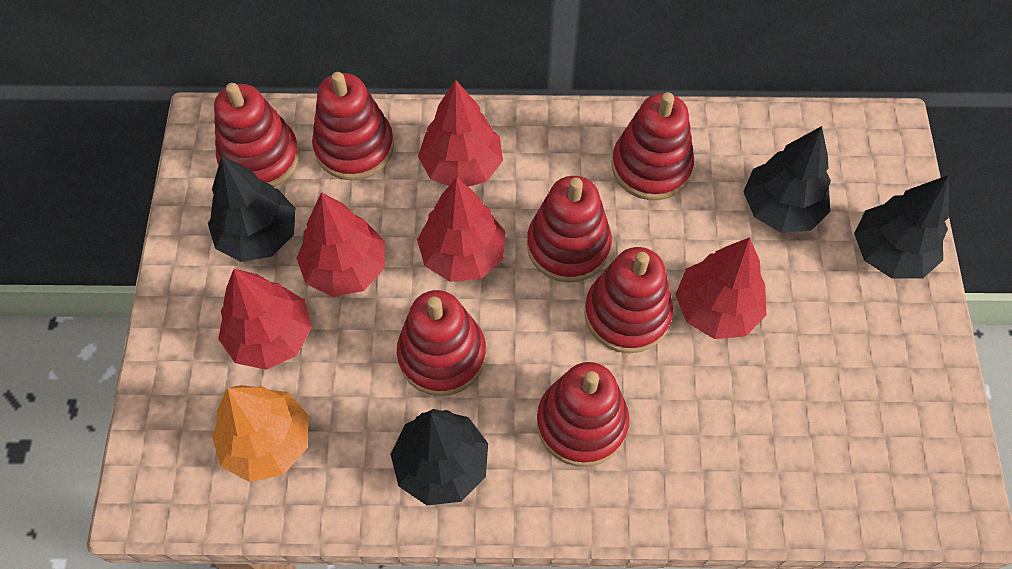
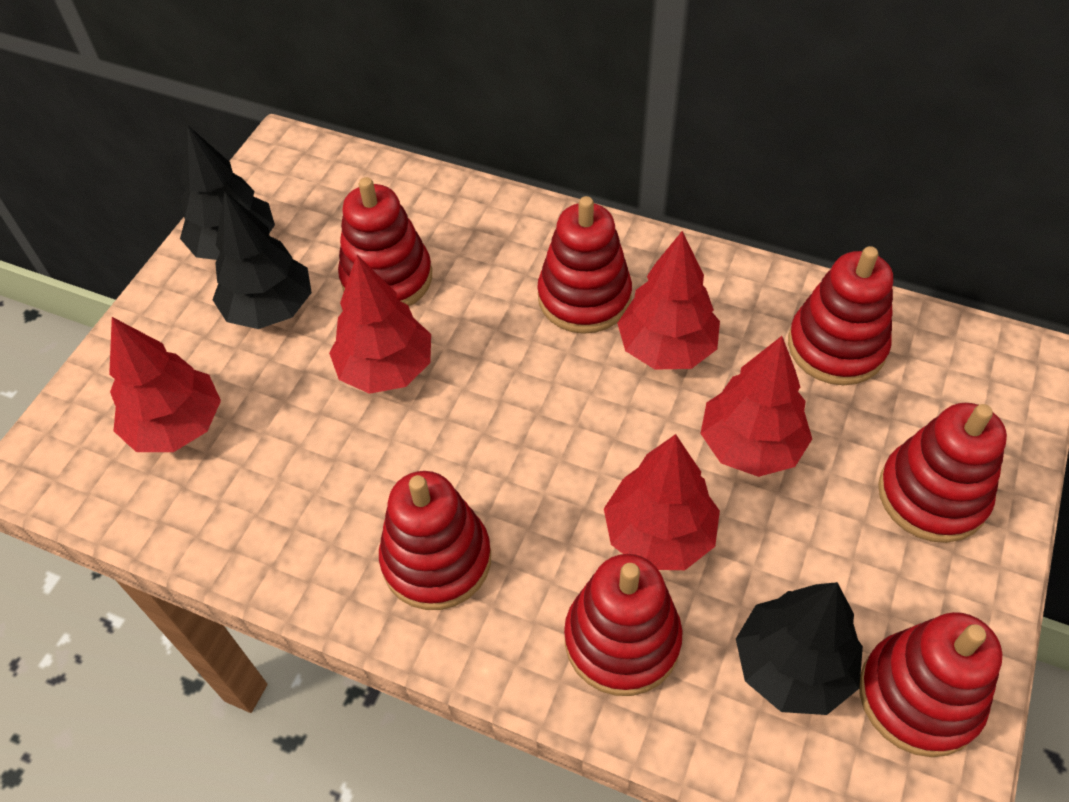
black tree: 4 -> 3
orange tree: 1 -> 0

